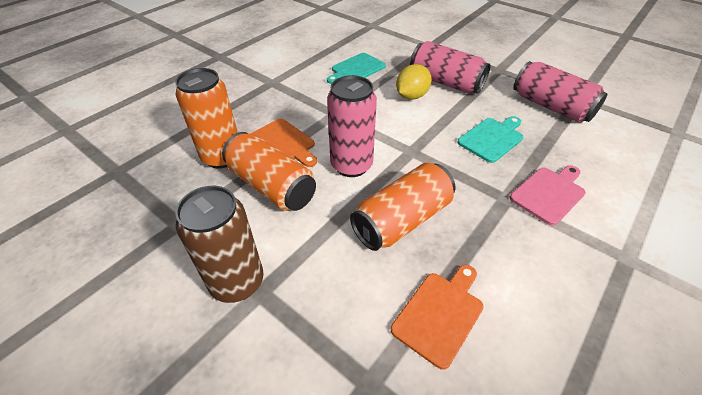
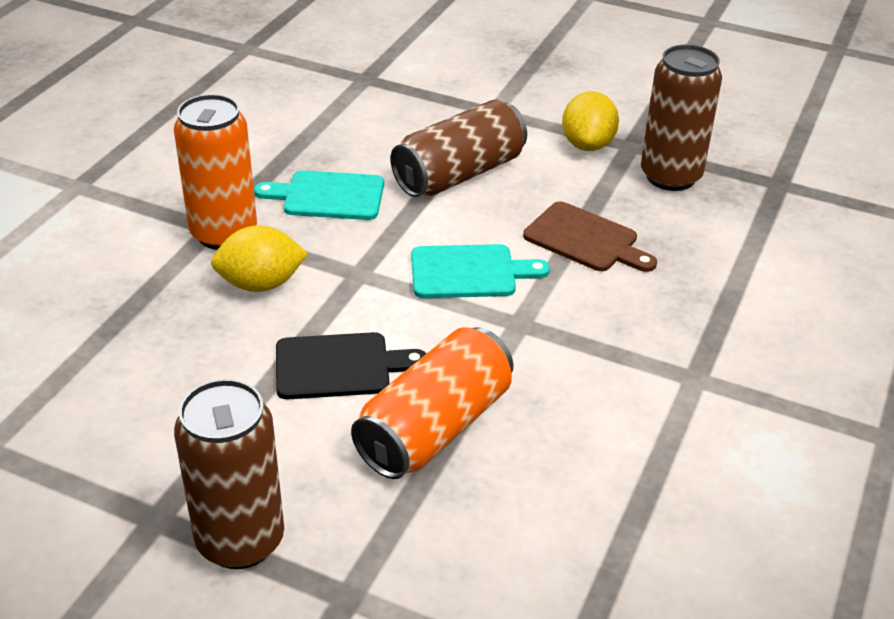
black cutting board: 0 -> 1
brown can: 1 -> 3
brown cutting board: 0 -> 1
orange can: 3 -> 2
orange cutting board: 2 -> 0
pink can: 3 -> 0
pink cutting board: 1 -> 0
yellow lemon: 1 -> 2

